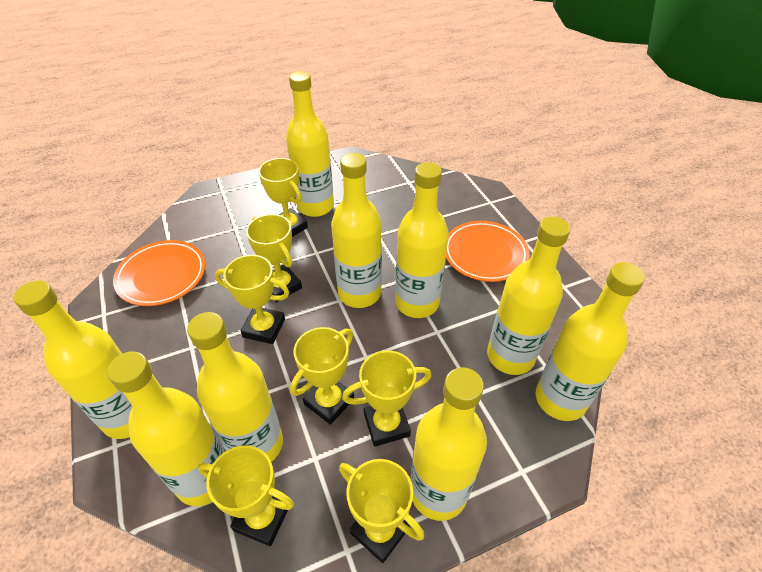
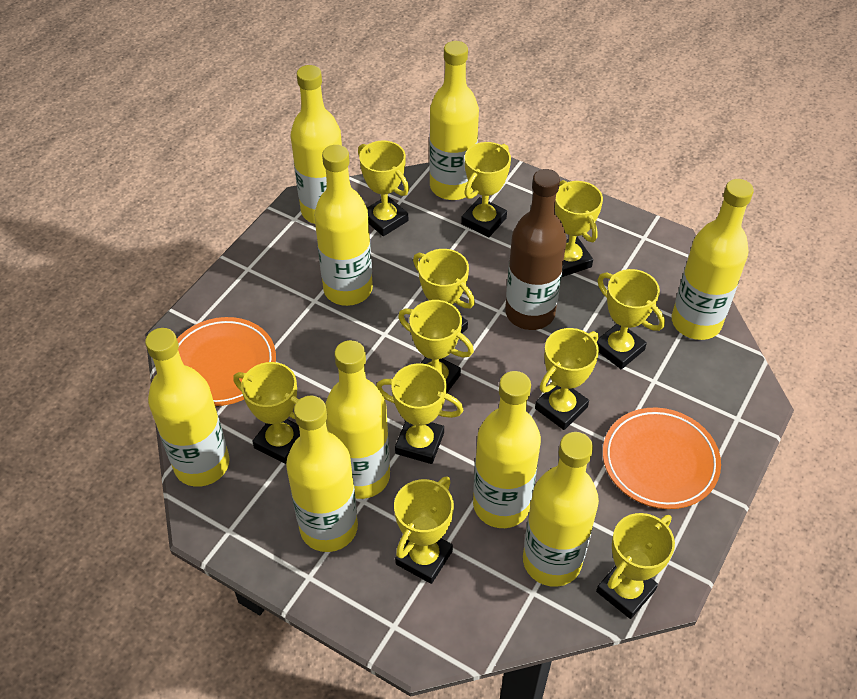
brown bottle: 0 -> 1
yellow trophy: 7 -> 11

